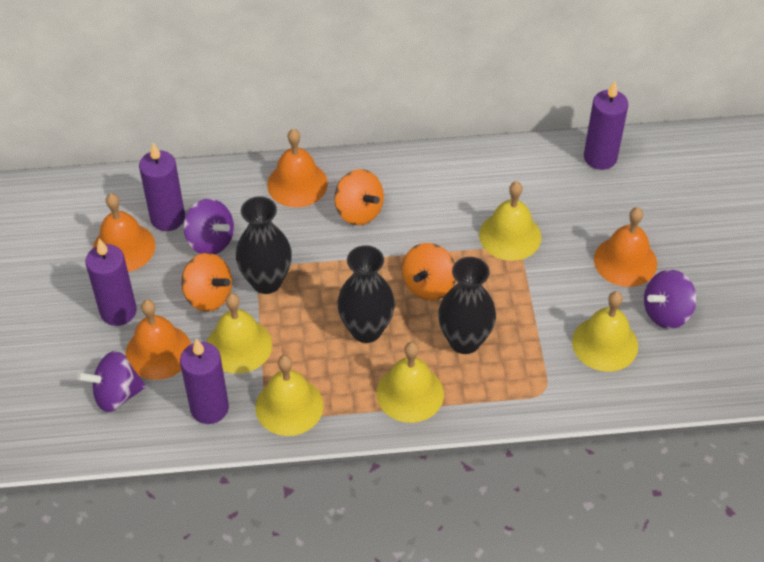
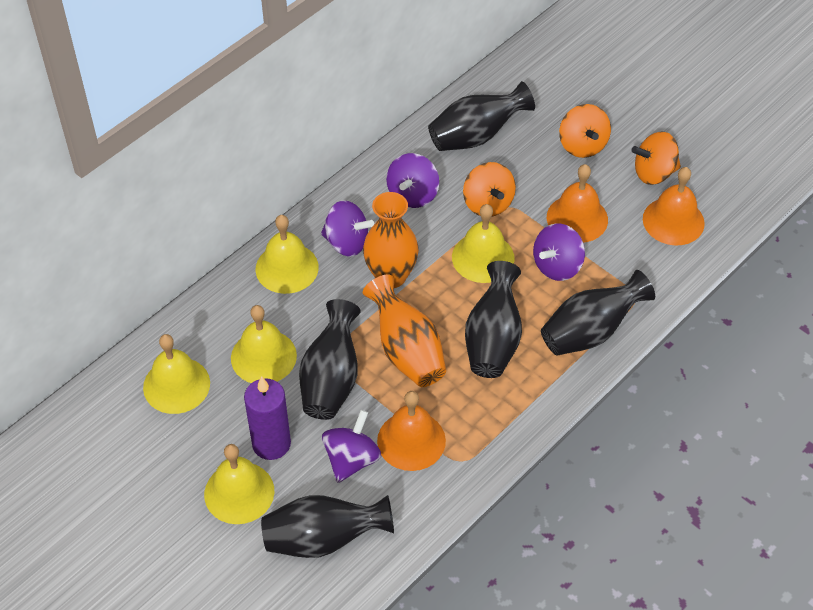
black vase: 3 -> 5
orange bell: 4 -> 3
orange vase: 0 -> 2
purple candle: 4 -> 1
purple spinning top: 3 -> 4

